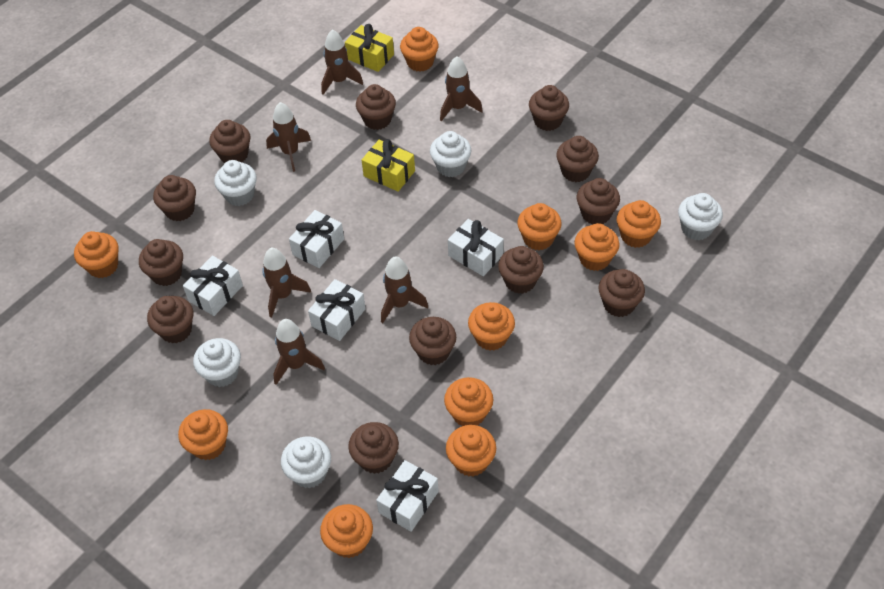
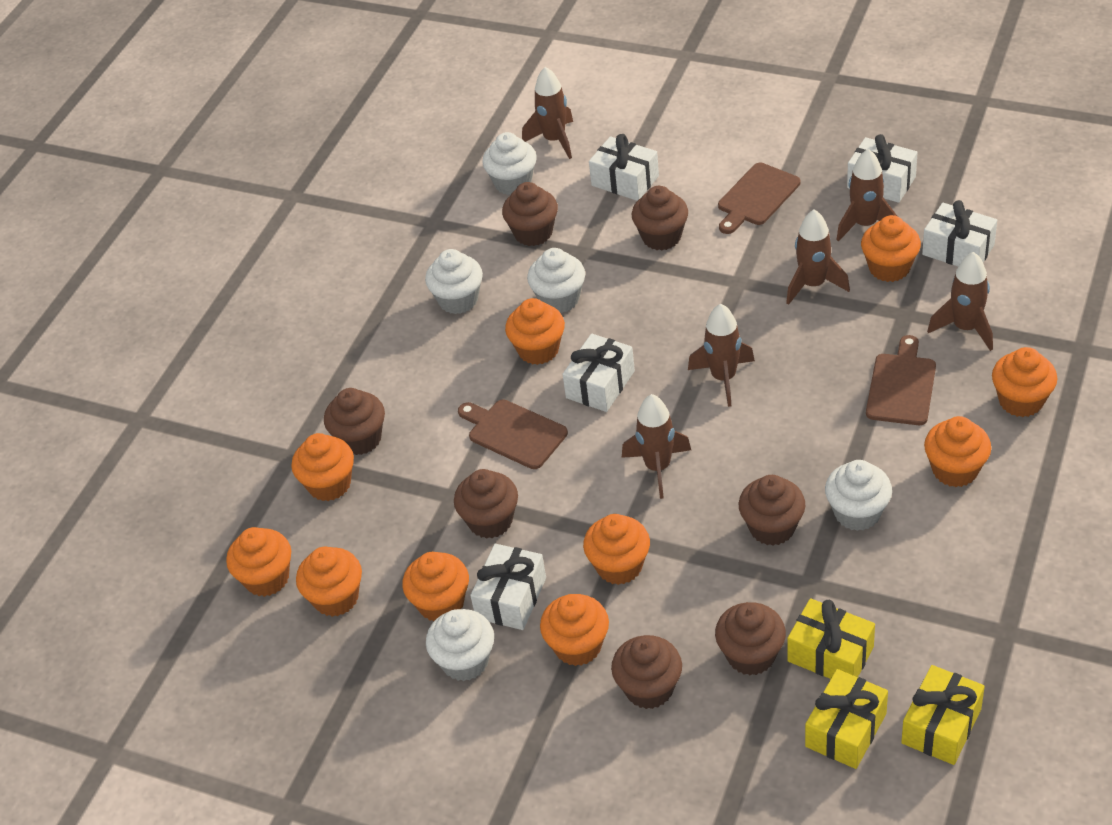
brown cupcake: 12 -> 7
brown cutting board: 0 -> 3
yellow gift: 2 -> 3

